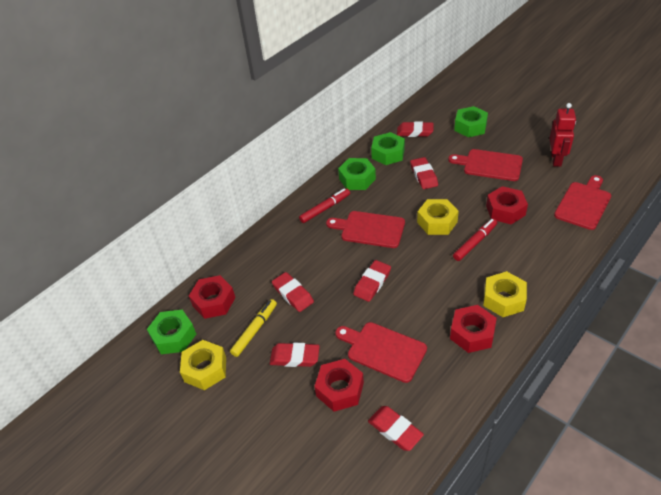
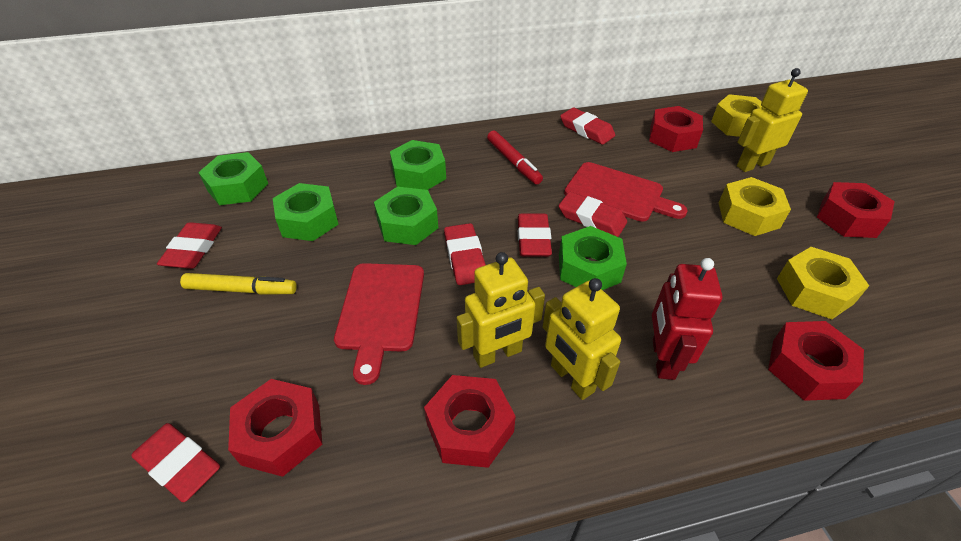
green nut: 4 -> 5
red cutting board: 4 -> 2
red marker: 2 -> 1
red nut: 4 -> 5
yellow robot: 0 -> 3

